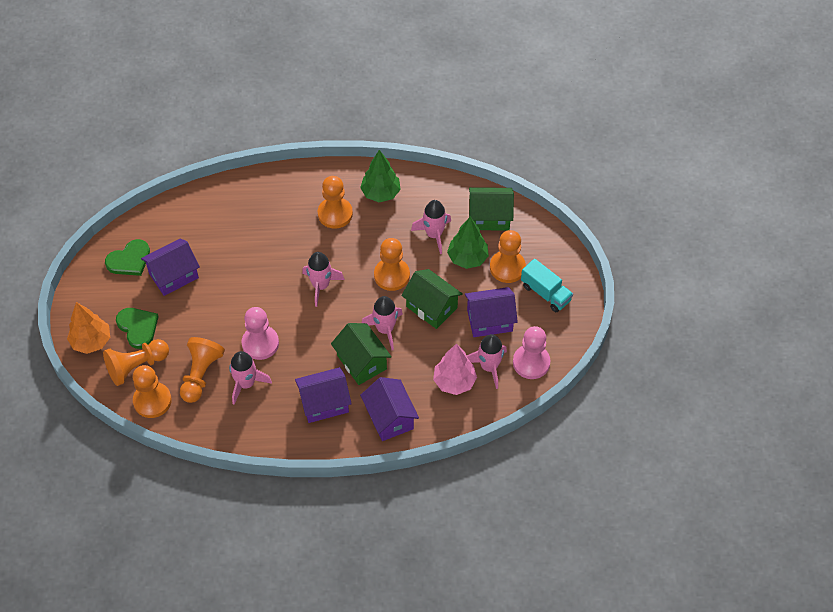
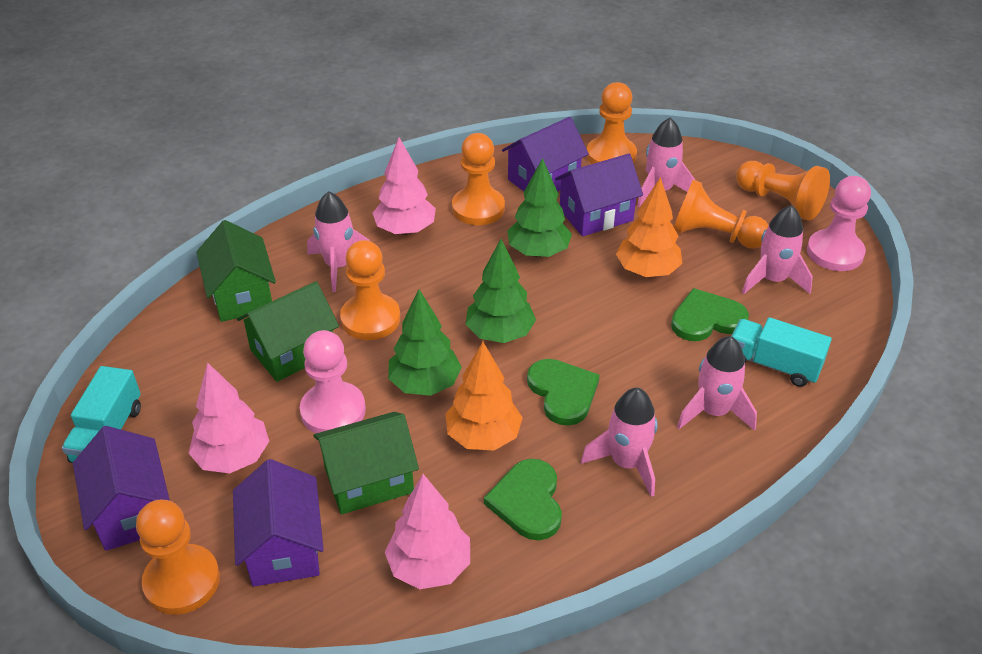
green heart: 2 -> 3
green tree: 2 -> 3
orange tree: 1 -> 2
pink tree: 1 -> 3
turquoise truck: 1 -> 2

